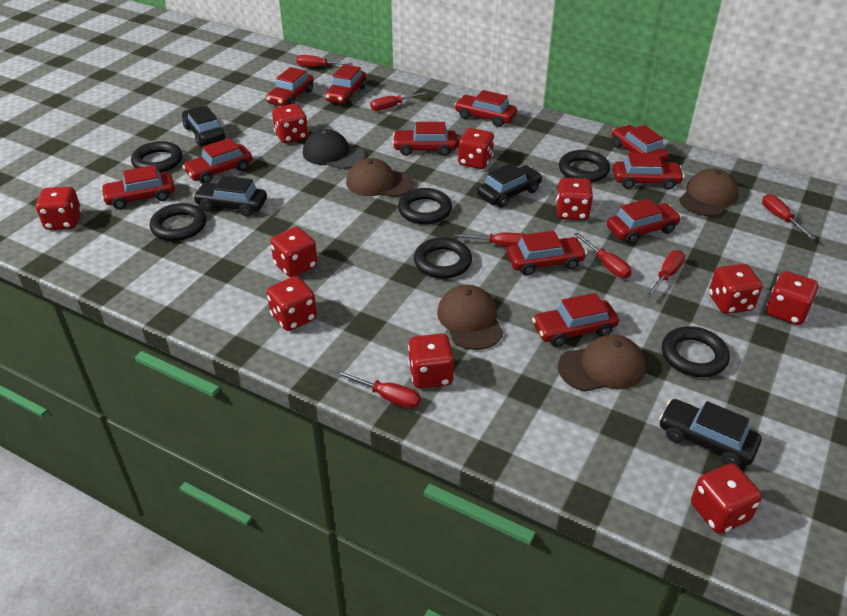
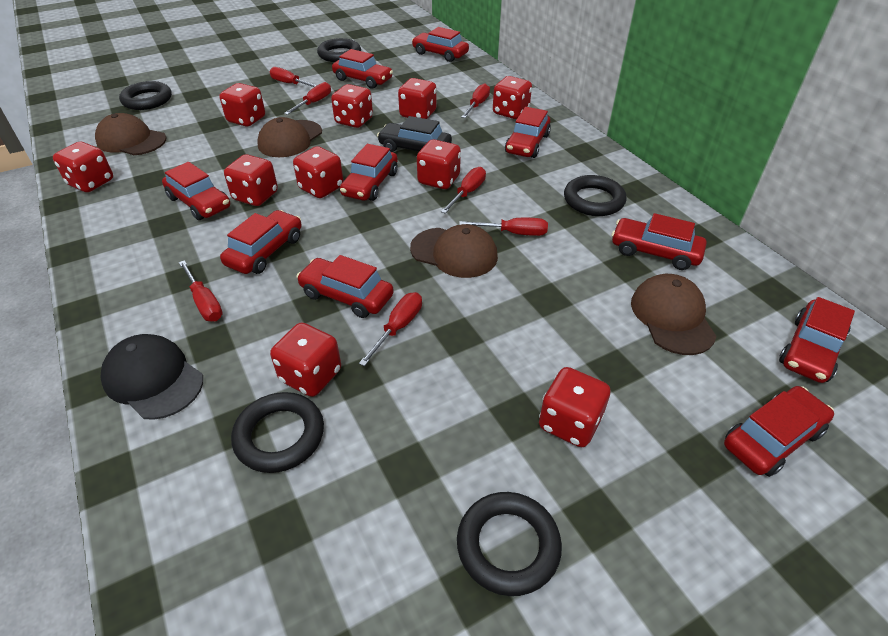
black car: 4 -> 1
black ring: 6 -> 5
red car: 11 -> 10

